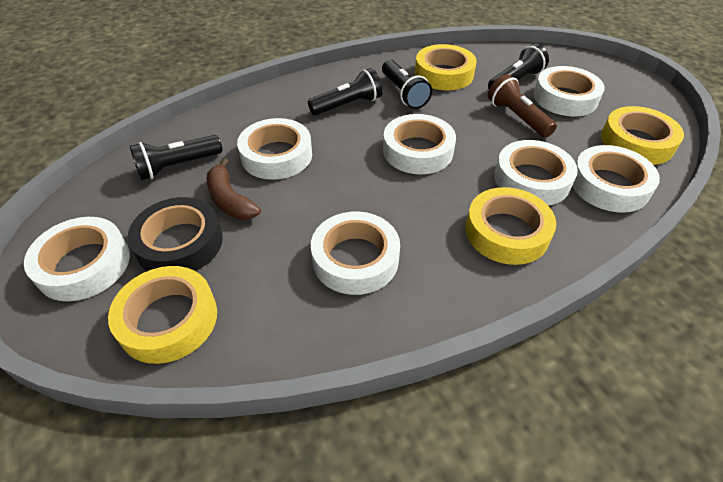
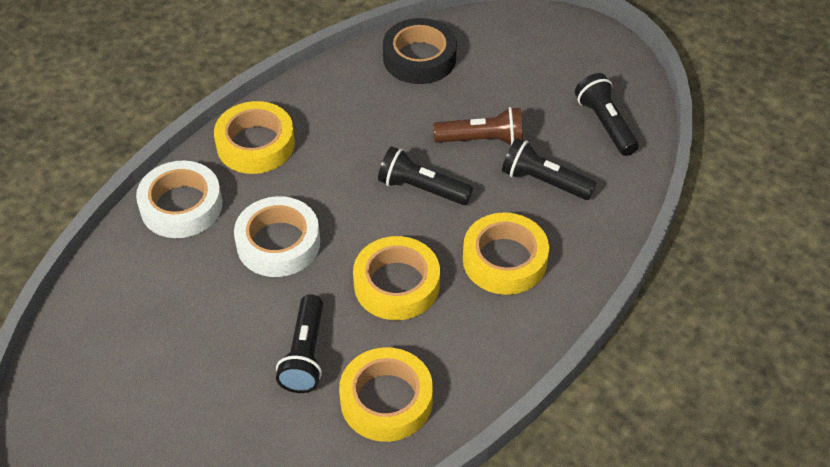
brown banana: 1 -> 0
white tape: 7 -> 2

